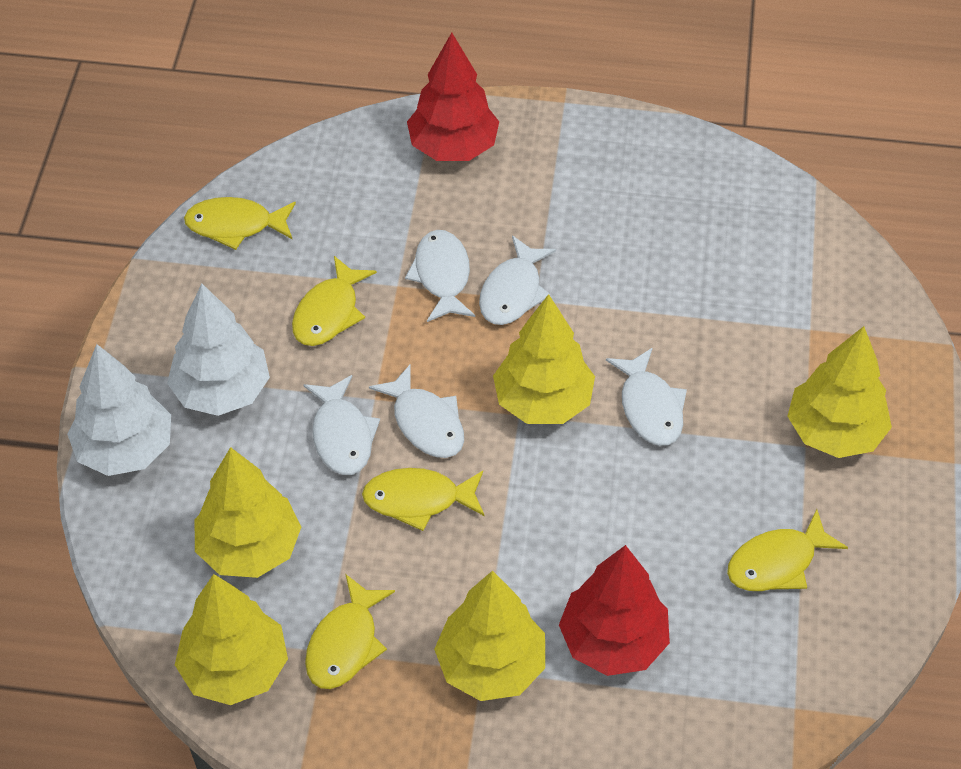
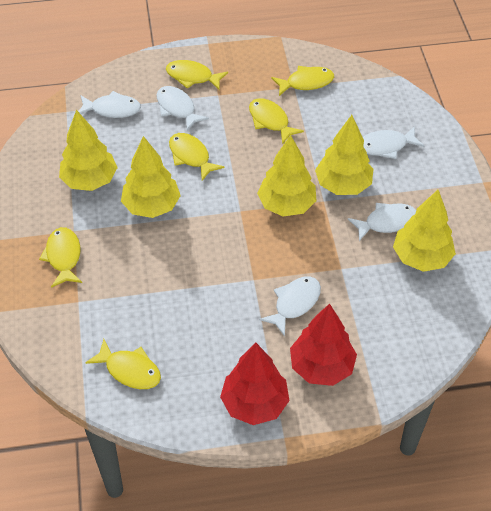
white tree: 2 -> 0
yellow fish: 5 -> 6

